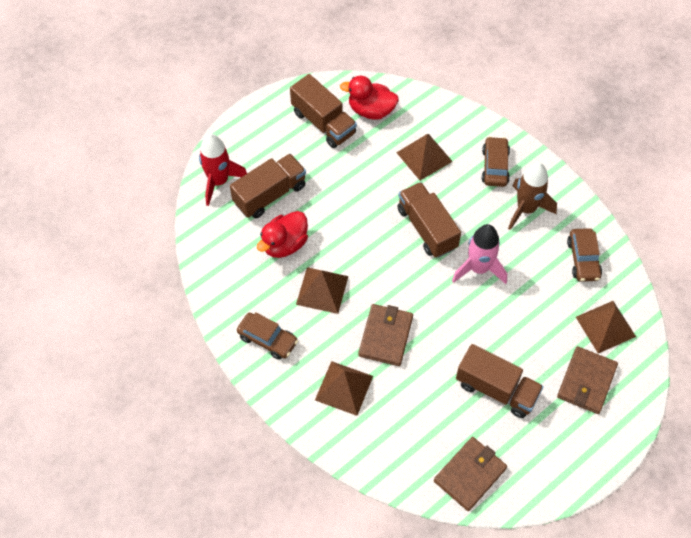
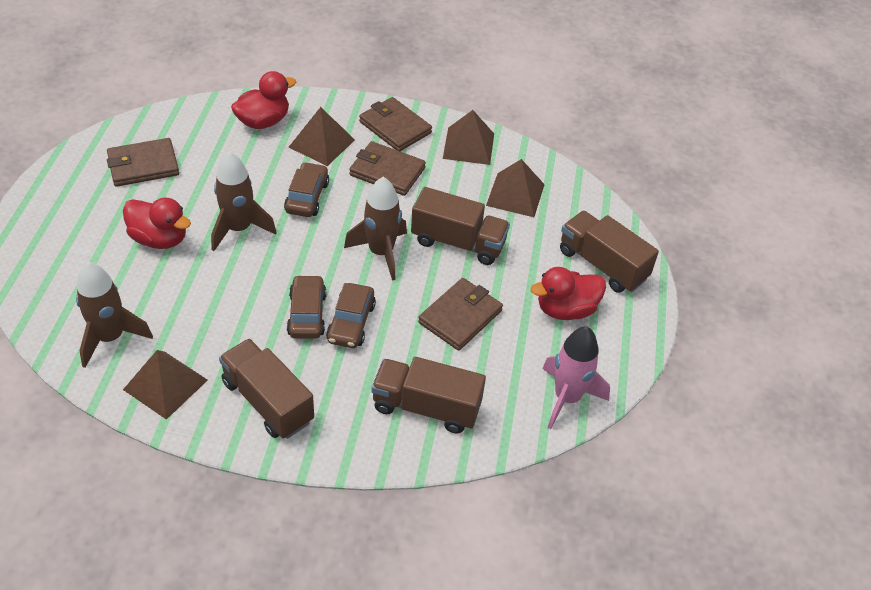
brown rocket: 1 -> 3
brown wallet: 3 -> 4
red duck: 2 -> 3
red rocket: 1 -> 0

